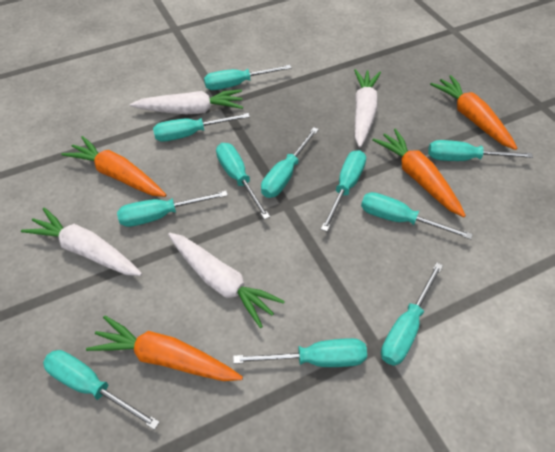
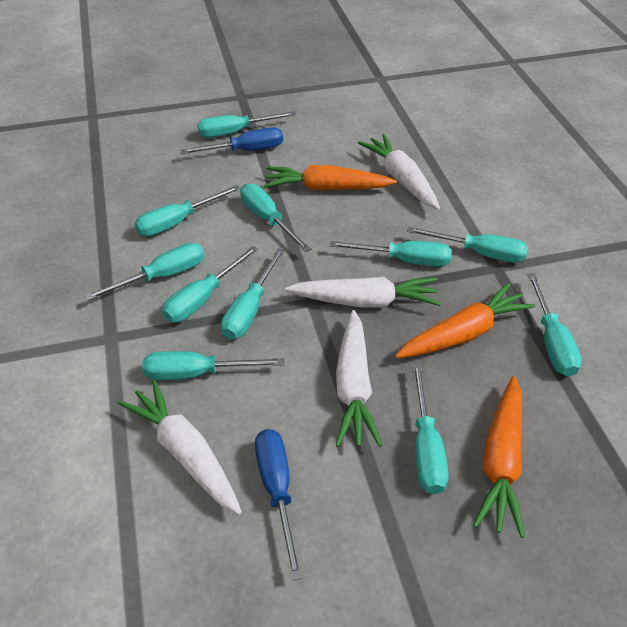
blue screwdriver: 0 -> 2
orange carrot: 4 -> 3

